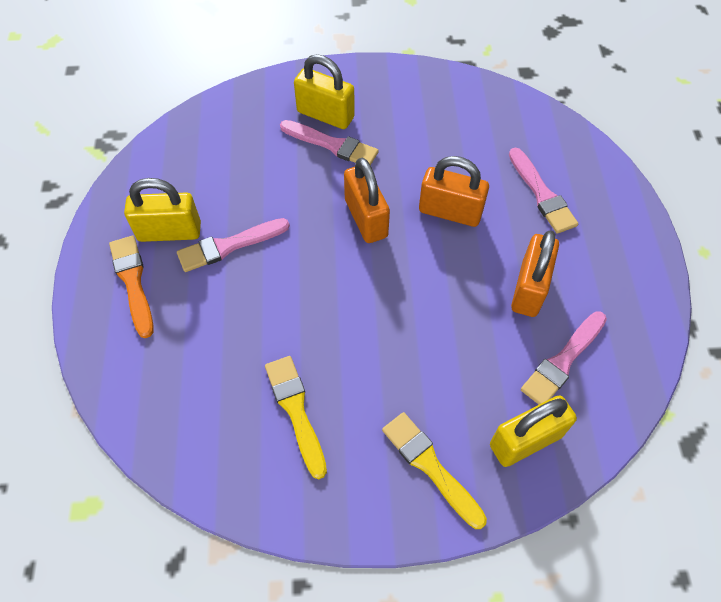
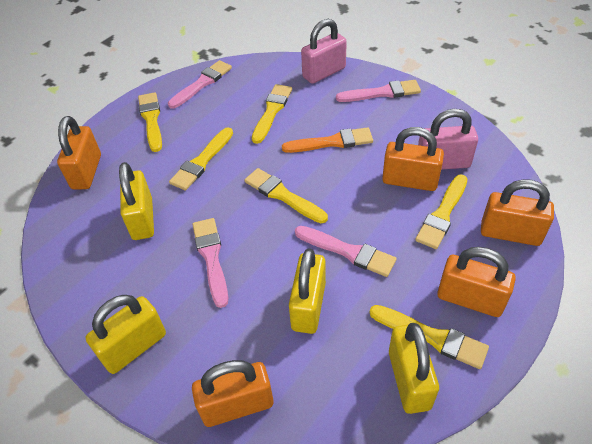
orange padlock: 3 -> 5
pink padlock: 0 -> 2
yellow brush: 2 -> 6
yellow padlock: 3 -> 4

